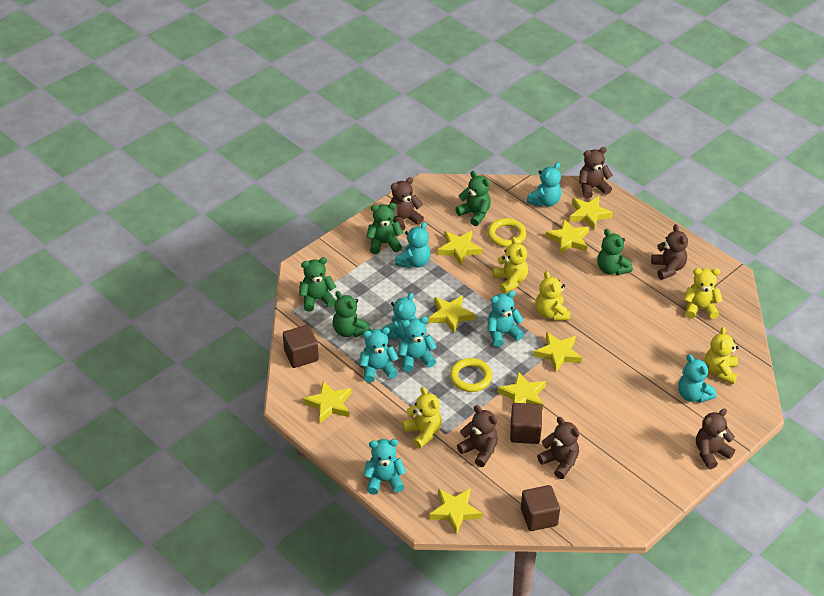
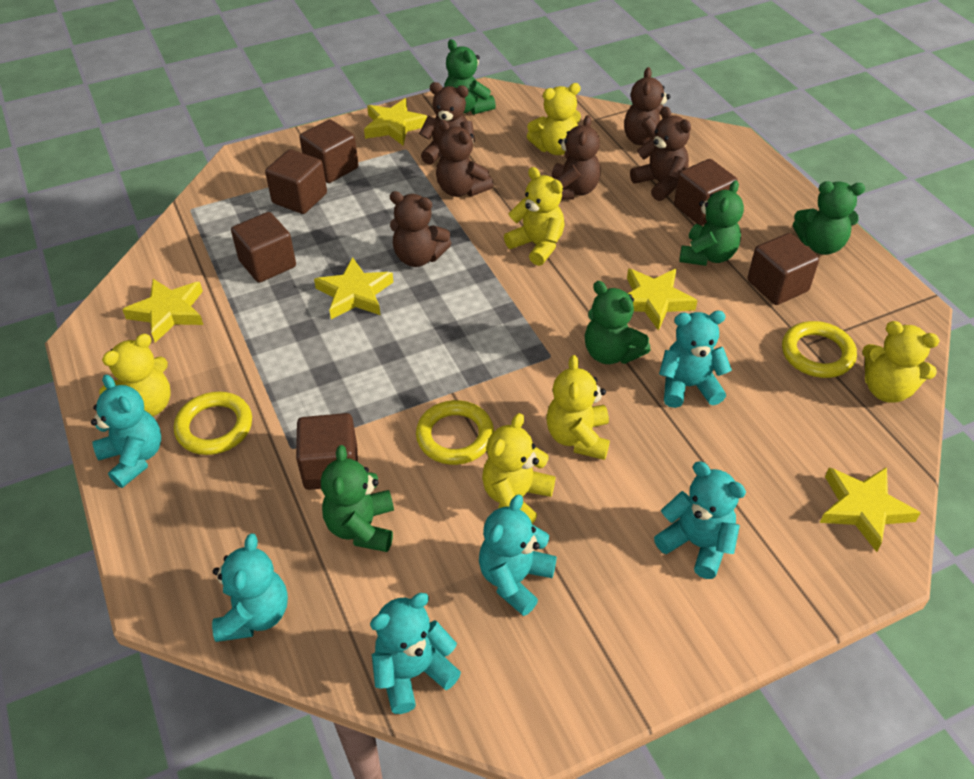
brown cube: 3 -> 6
turquoise teddy bear: 8 -> 6
yellow ring: 2 -> 3
yellow star: 8 -> 5
yellow teddy bear: 5 -> 6

